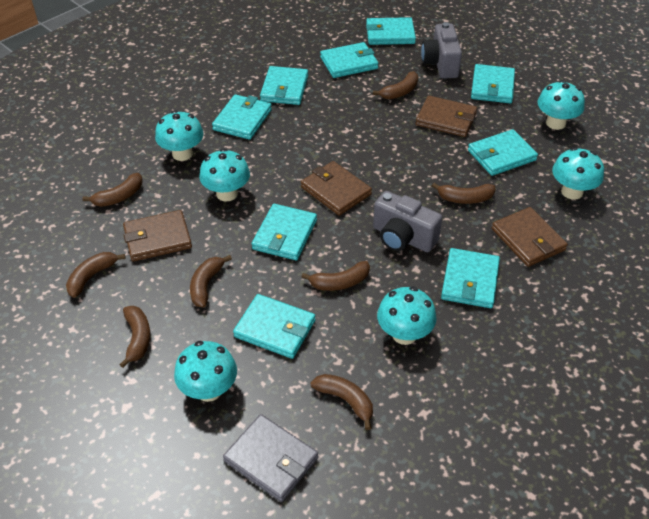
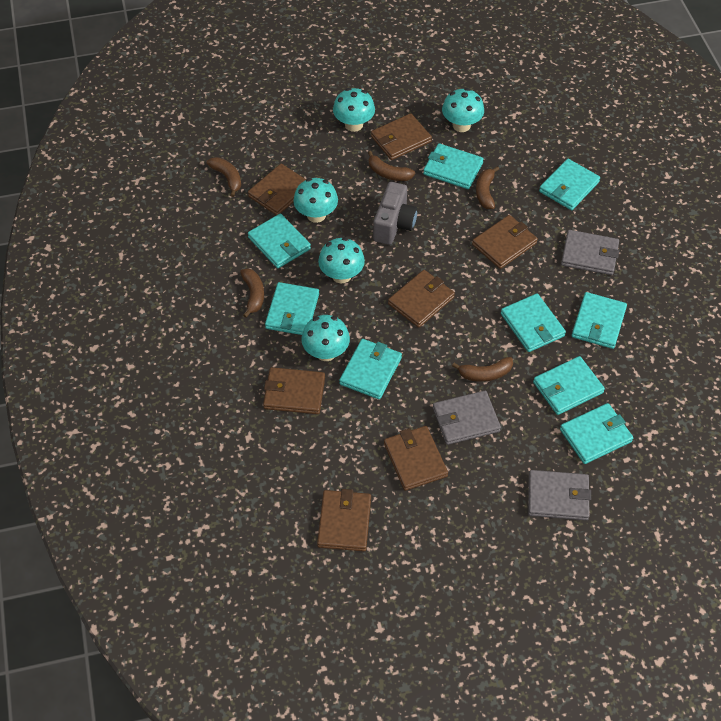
brown banana: 8 -> 5
brown wallet: 4 -> 7
grey camera: 2 -> 1
grey wallet: 1 -> 3
turquoise mushroom: 6 -> 5

